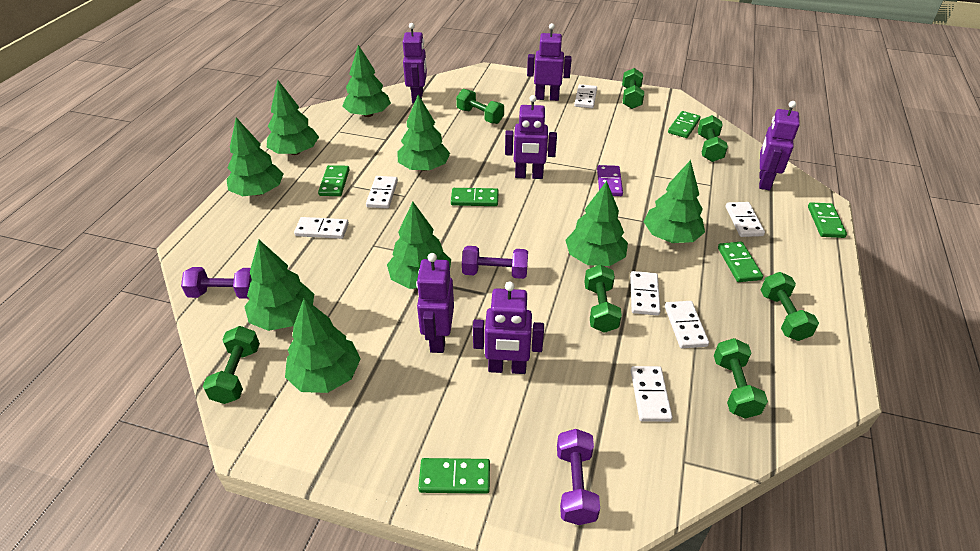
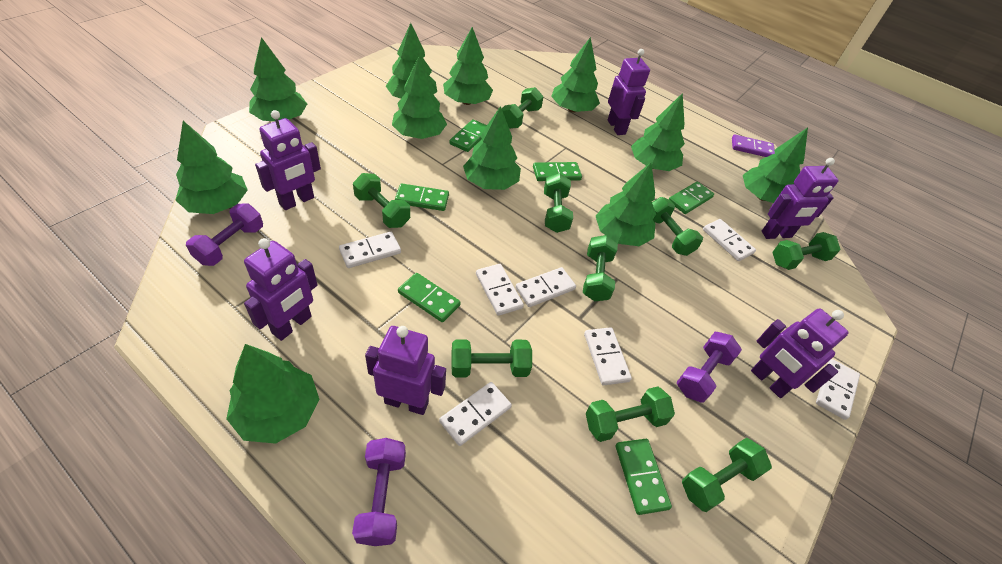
green dumbbell: 7 -> 9
green tree: 9 -> 11

